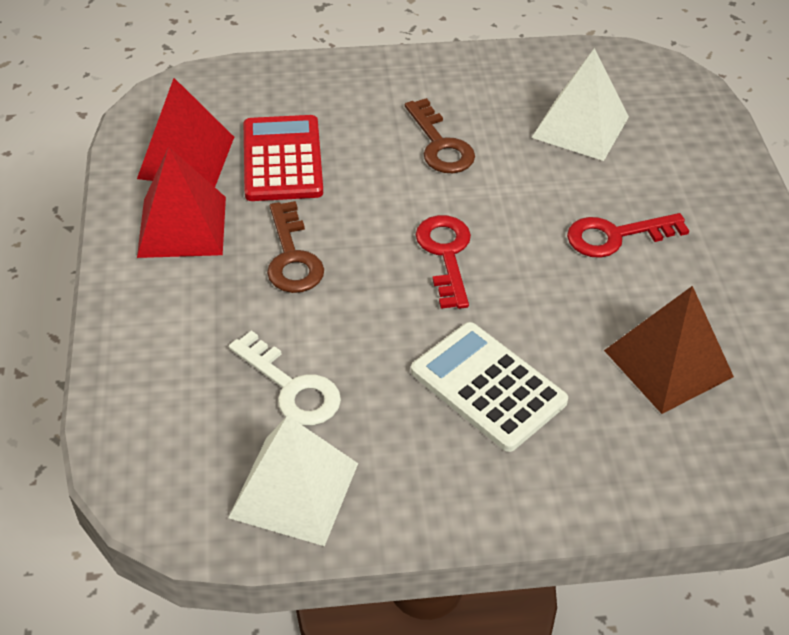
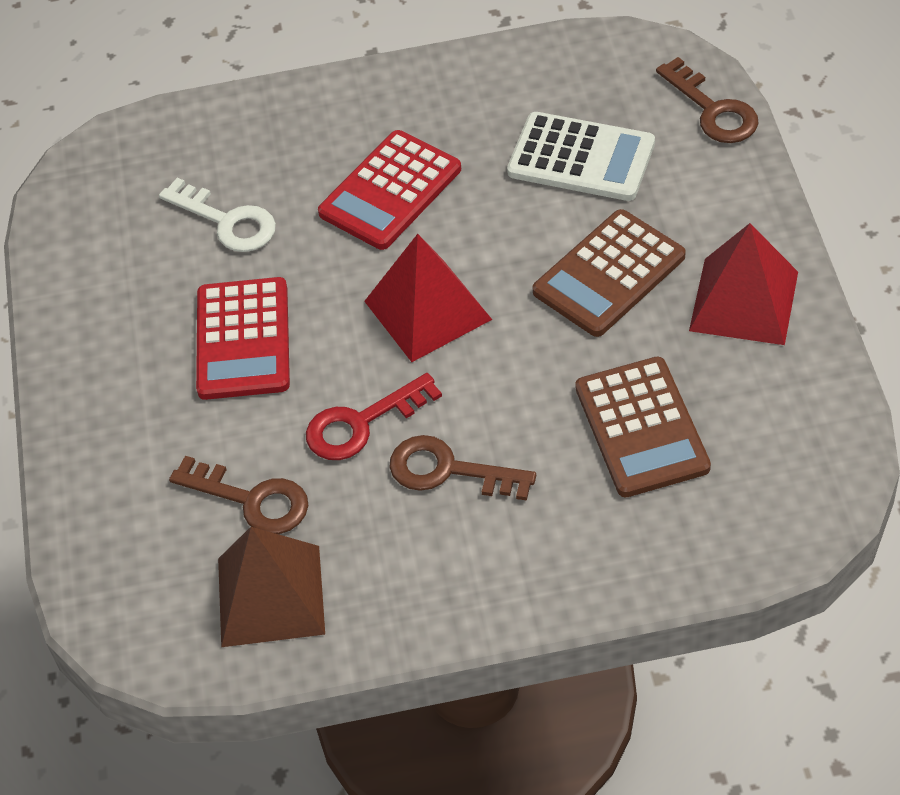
brown calculator: 0 -> 2
brown key: 2 -> 3
red calculator: 1 -> 2
red key: 2 -> 1
white pyramid: 2 -> 0

